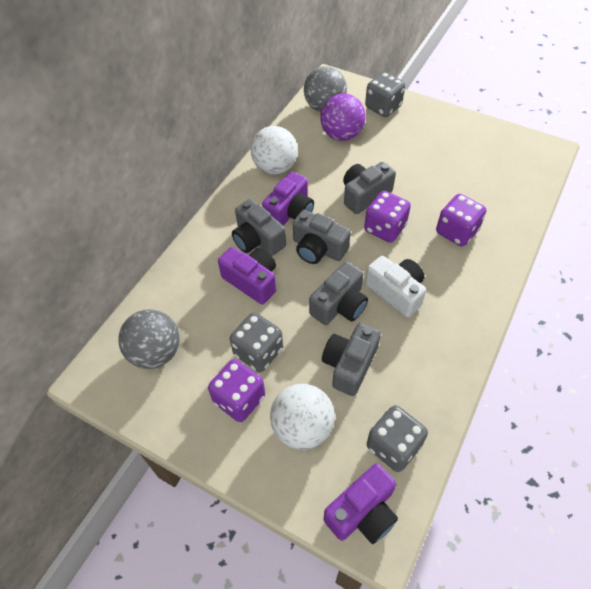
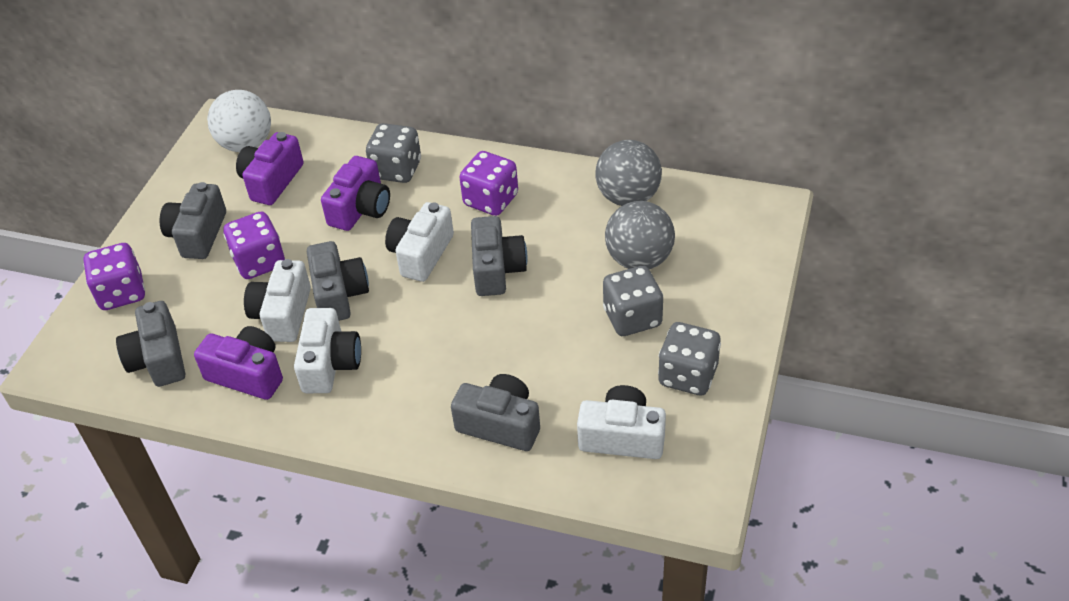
purple ball: 1 -> 0
white ball: 2 -> 1
white camera: 1 -> 4

